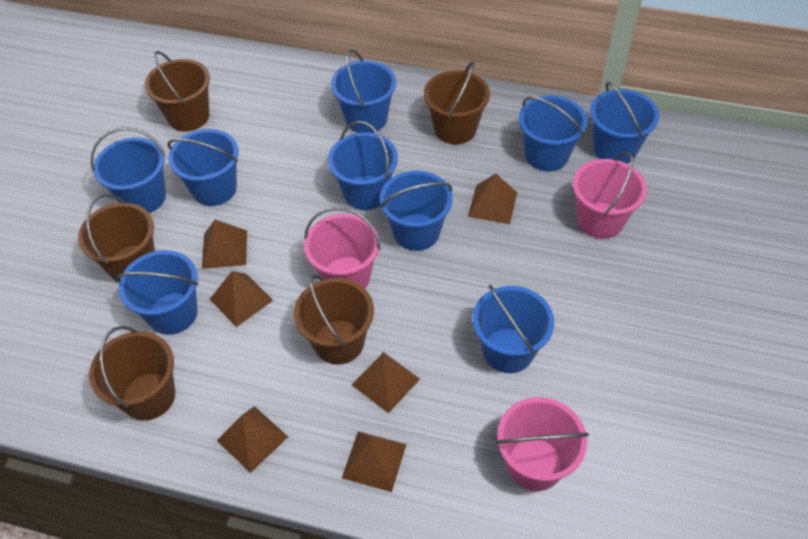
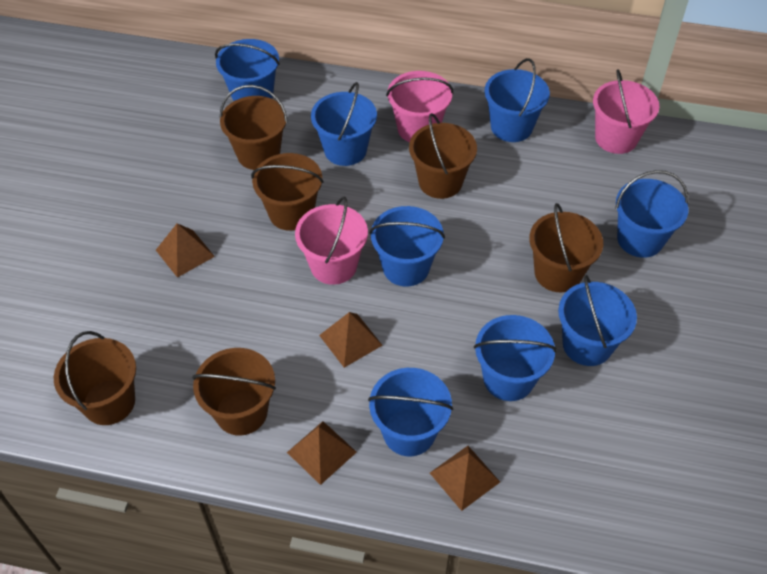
blue bucket: 9 -> 8
brown bucket: 5 -> 6
brown pyramid: 6 -> 4

